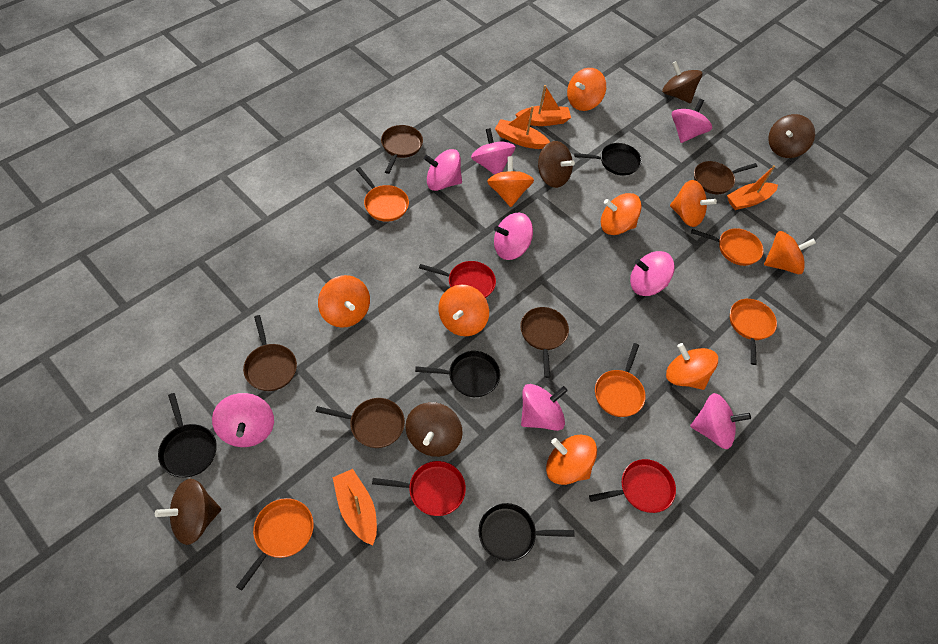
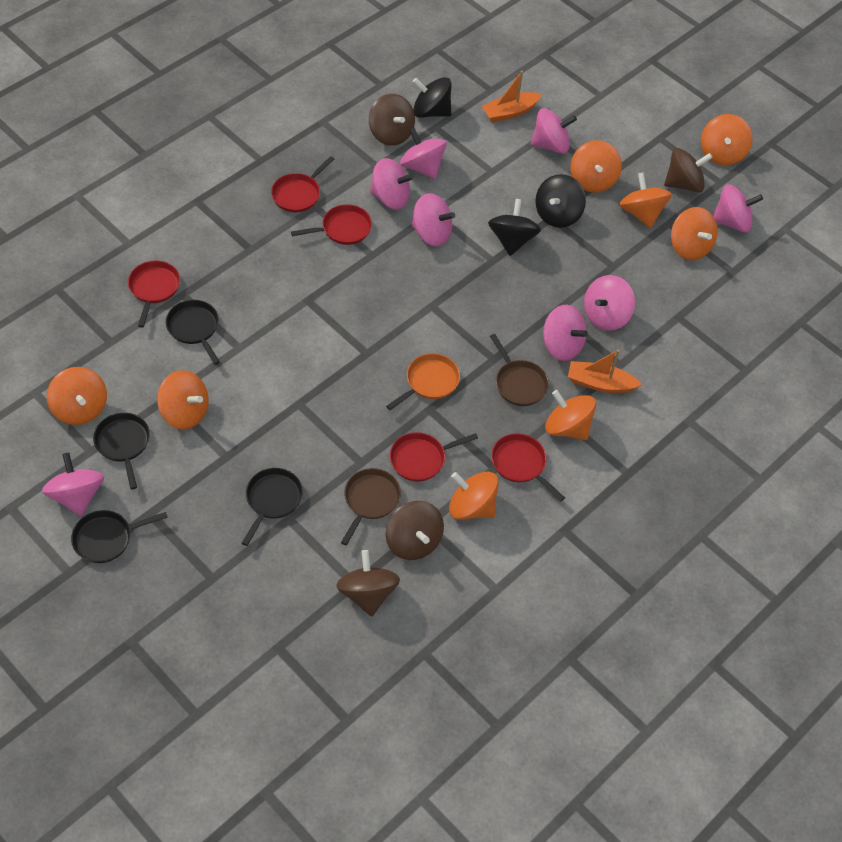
black spinning top: 0 -> 3
brown pan: 5 -> 2
brown spinning top: 5 -> 4
orange boat: 4 -> 2
orange pan: 5 -> 1
orange spinning top: 9 -> 8
red pan: 3 -> 5

